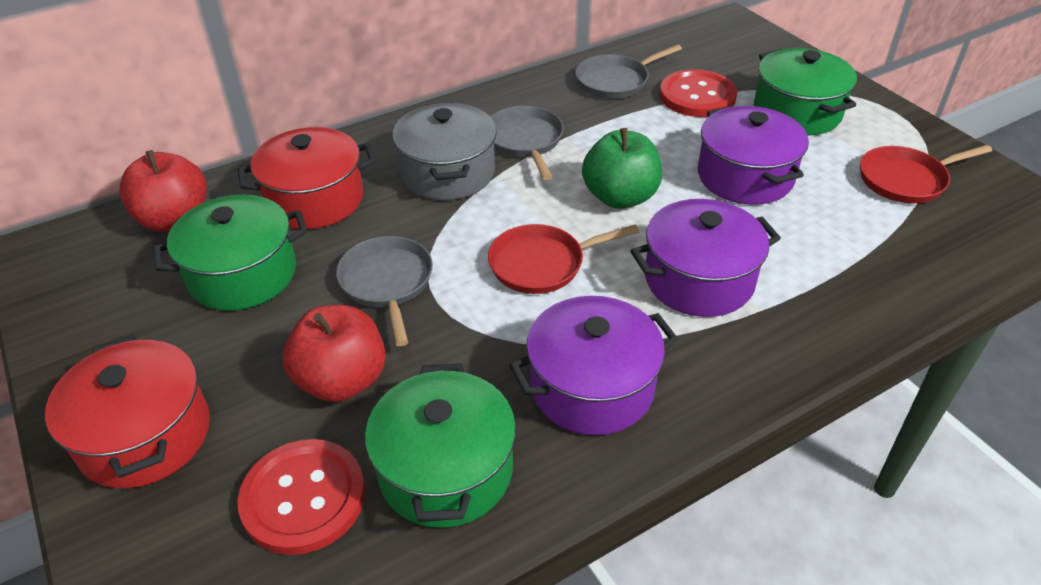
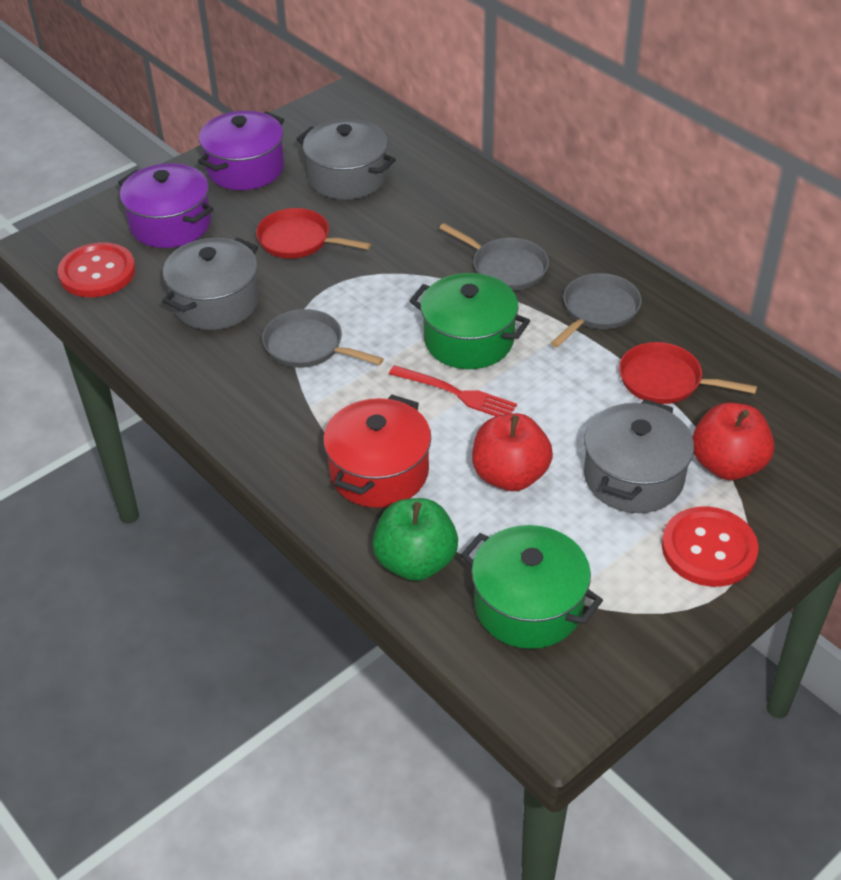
green pot: 3 -> 2
grey pot: 1 -> 3
purple pot: 3 -> 2
red fork: 0 -> 1
red pot: 2 -> 1

